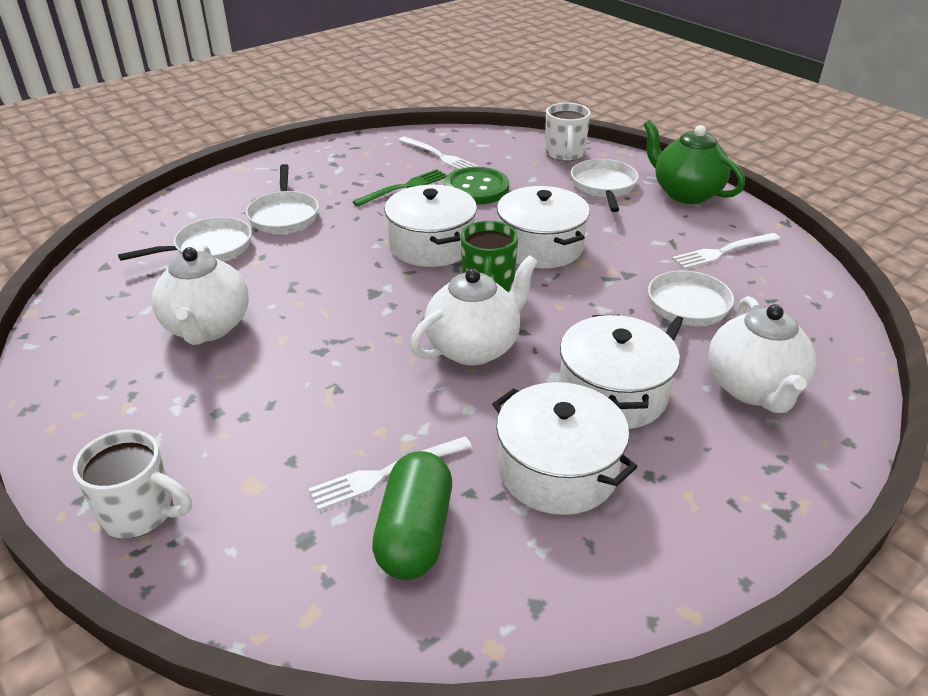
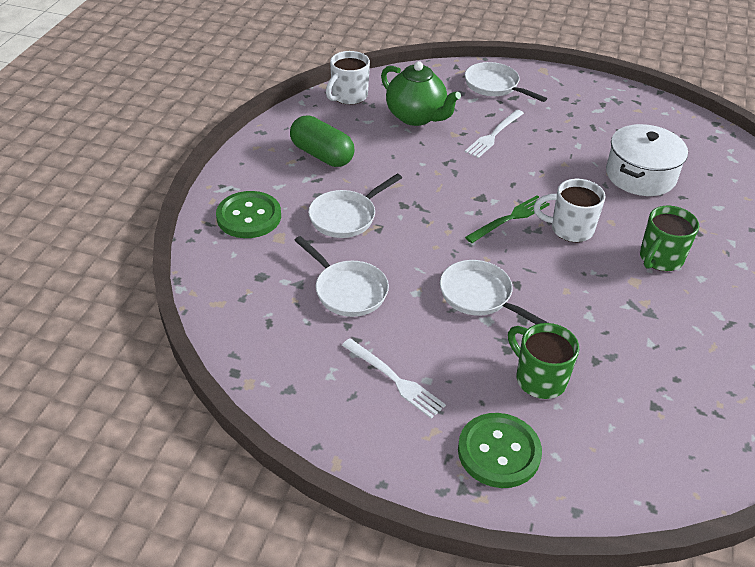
green button: 1 -> 2
green mug: 1 -> 2
white fork: 3 -> 2
white pot: 4 -> 1
white teapot: 3 -> 0

